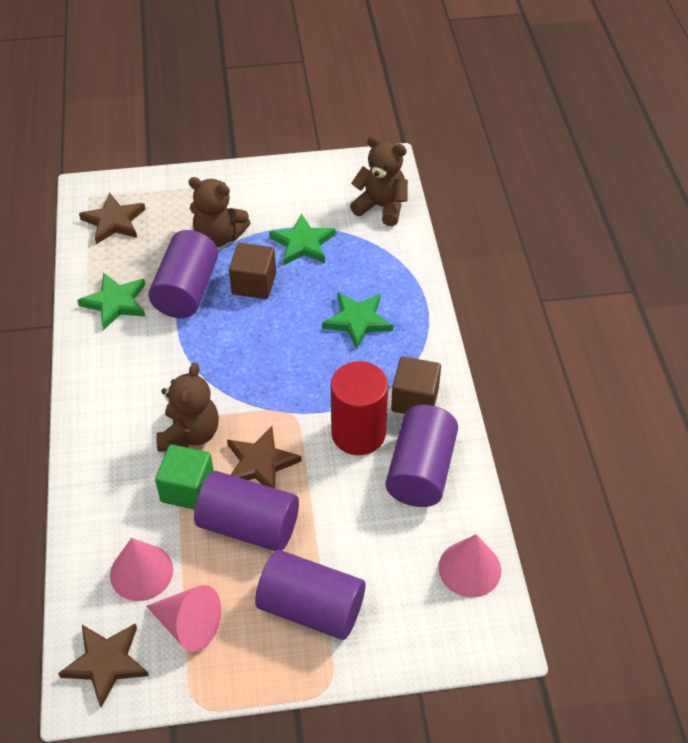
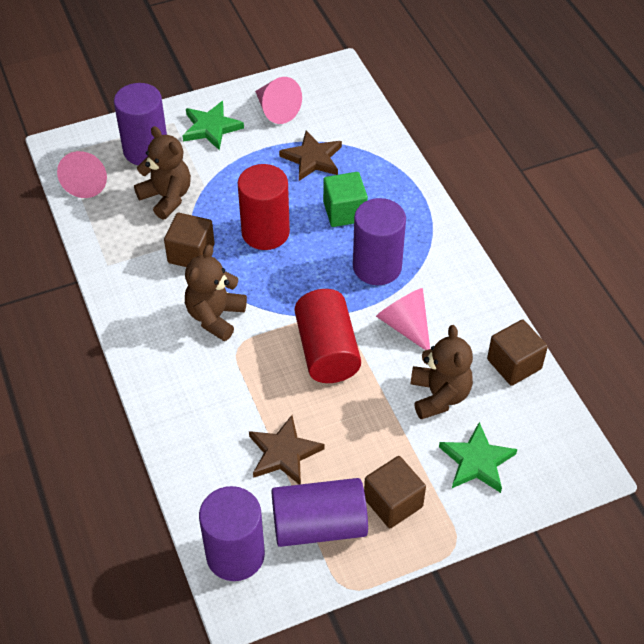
brown cube: 2 -> 3
brown star: 3 -> 2
green star: 3 -> 2
red cylinder: 1 -> 2

